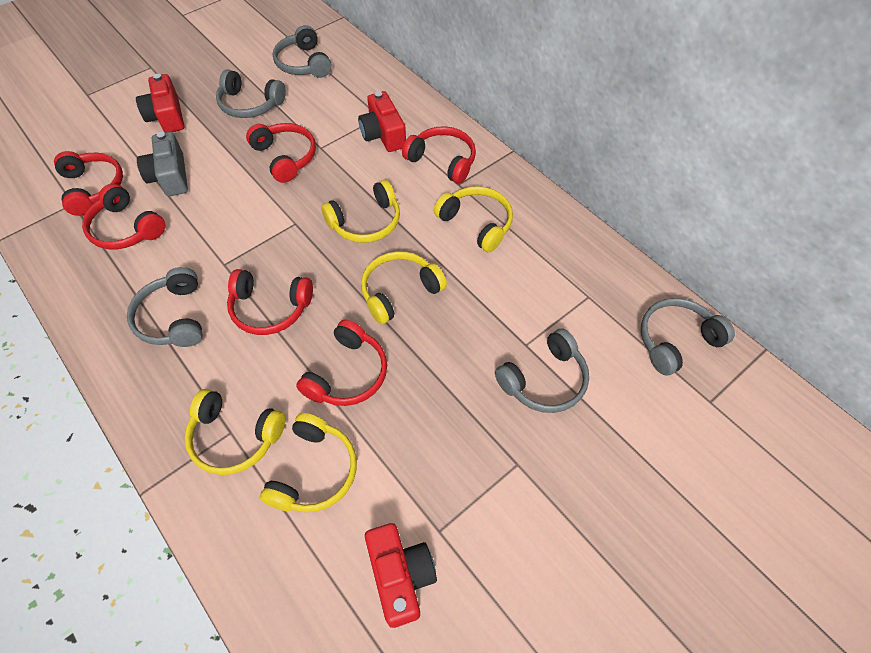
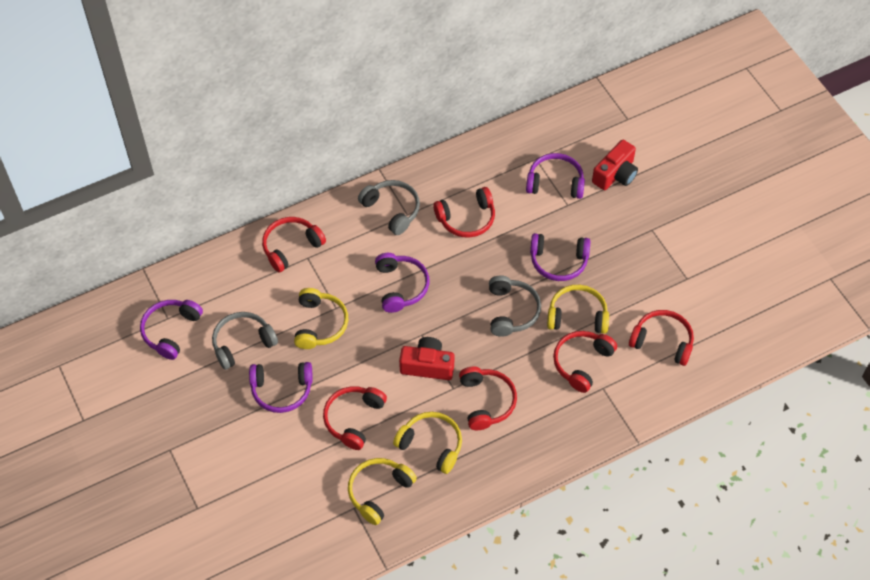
grey camera: 1 -> 0
grey headphones: 5 -> 3
purple headphones: 0 -> 5
red camera: 3 -> 2
yellow headphones: 5 -> 4

